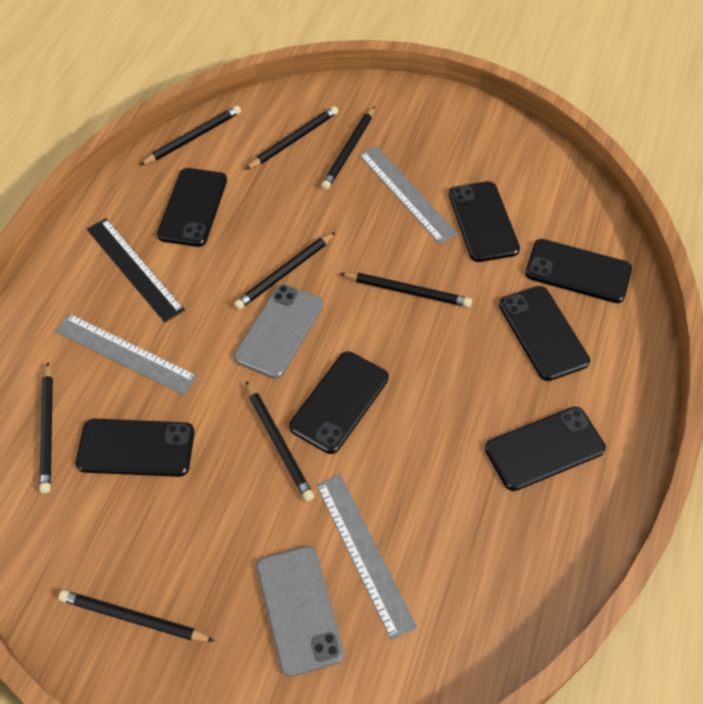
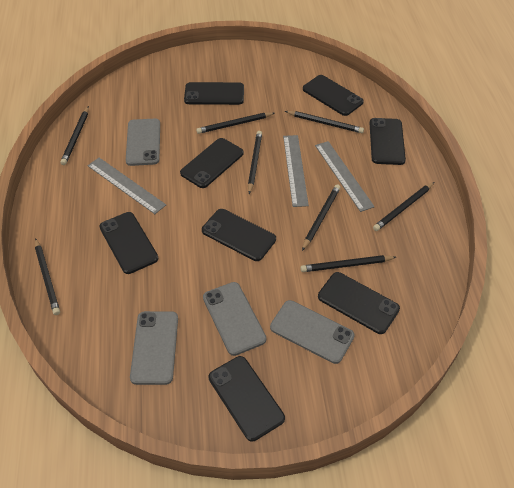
black phone: 7 -> 8
black ruler: 1 -> 0
grey phone: 2 -> 4

